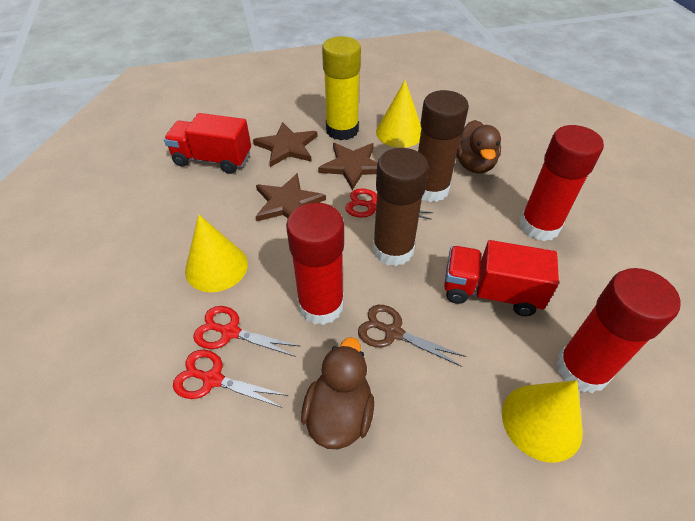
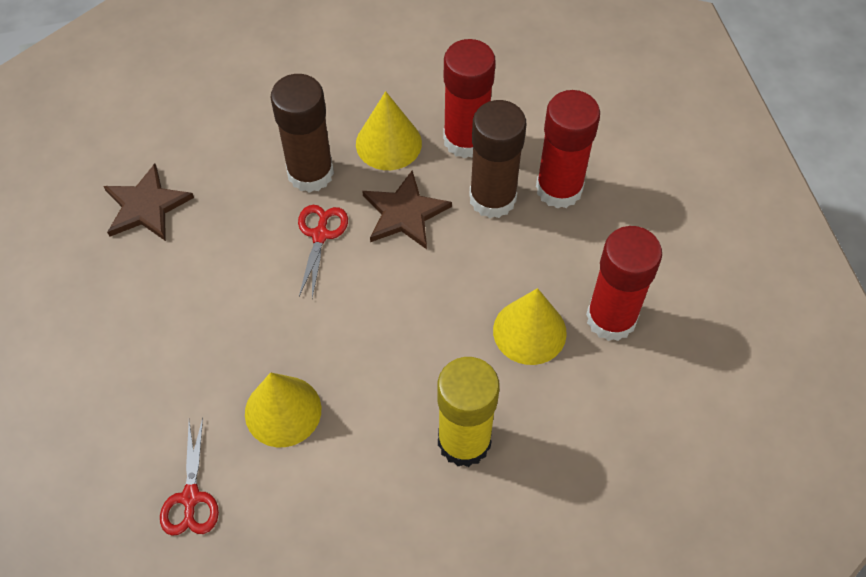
brown duck: 2 -> 0
brown scissors: 1 -> 0
brown star: 3 -> 2
red scissors: 3 -> 2
red truck: 2 -> 0

